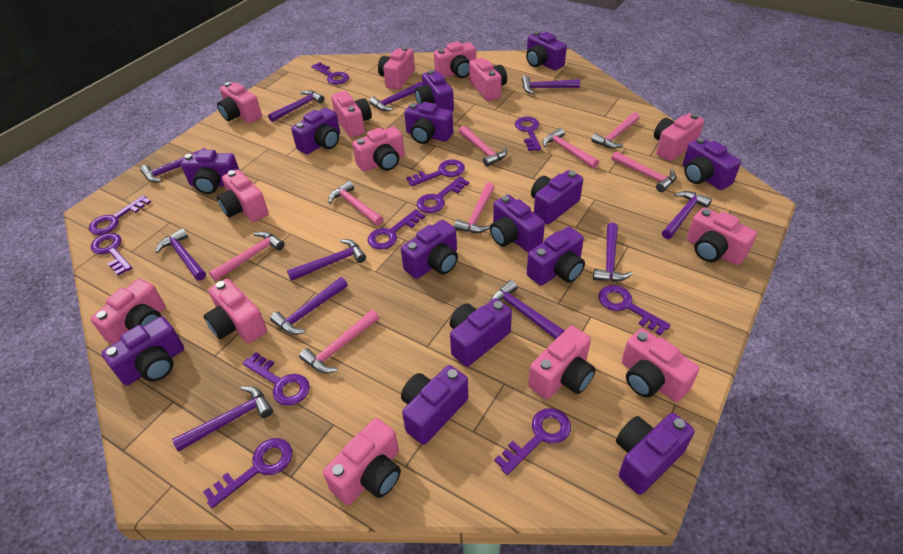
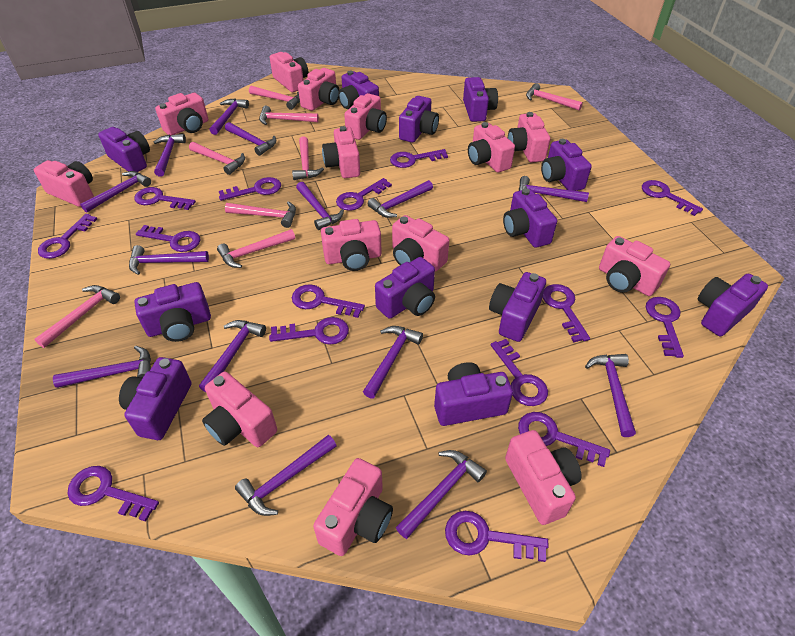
purple camera: 14 -> 12
purple hammer: 11 -> 14
purple key: 11 -> 15

